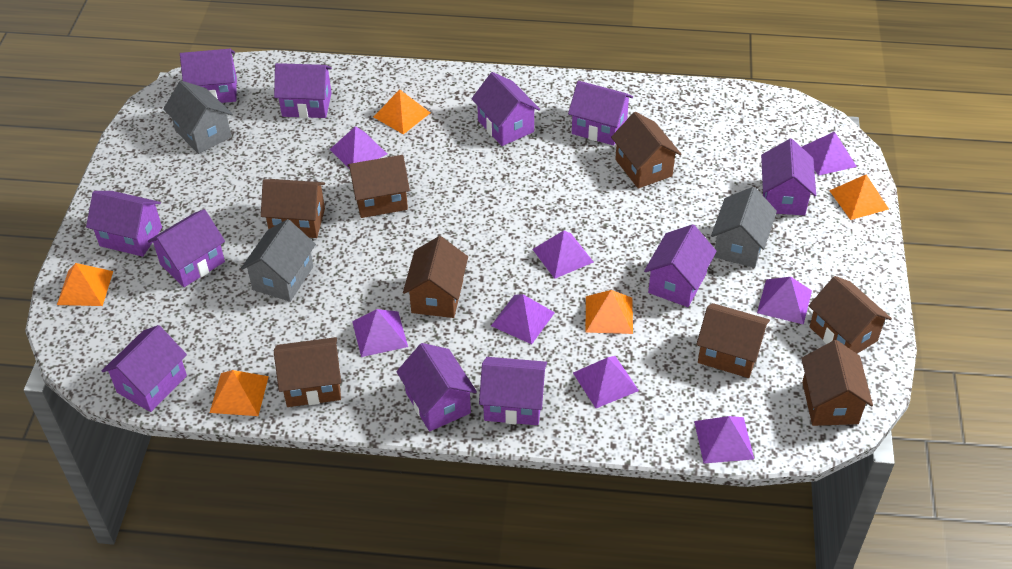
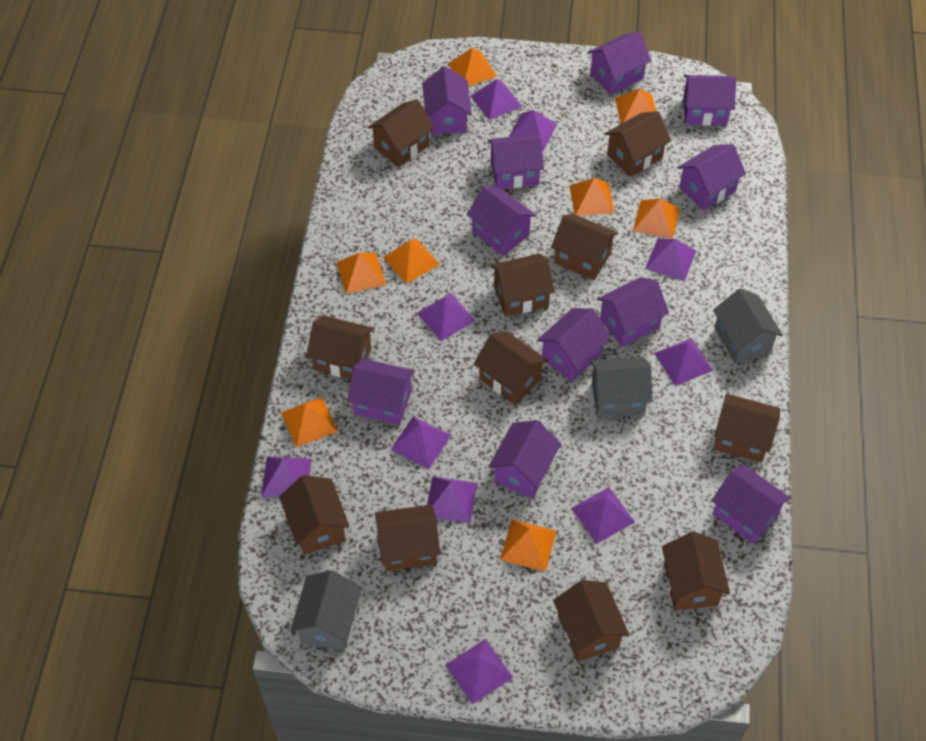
brown house: 8 -> 11
orange pyramid: 5 -> 8
purple pyramid: 8 -> 10

